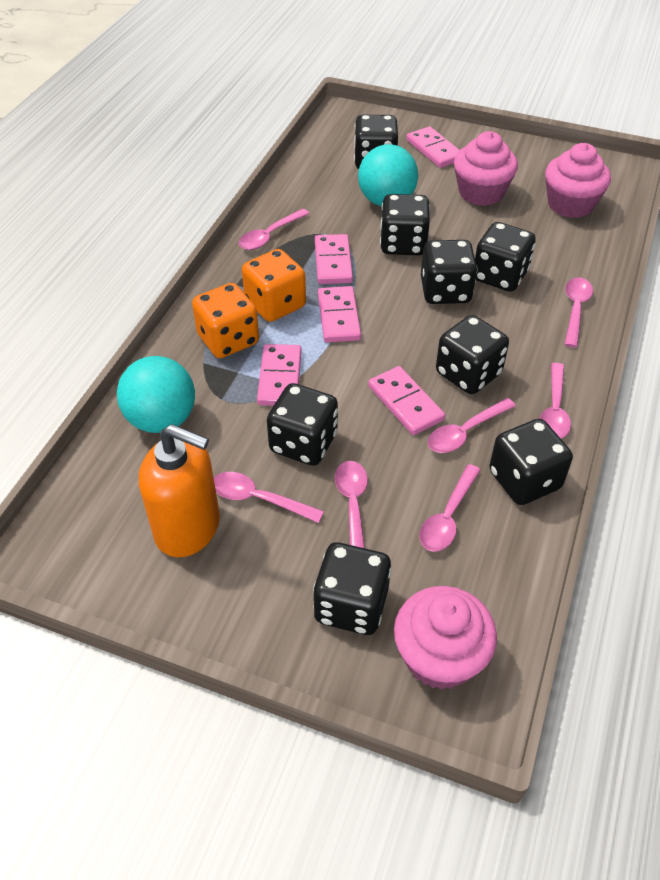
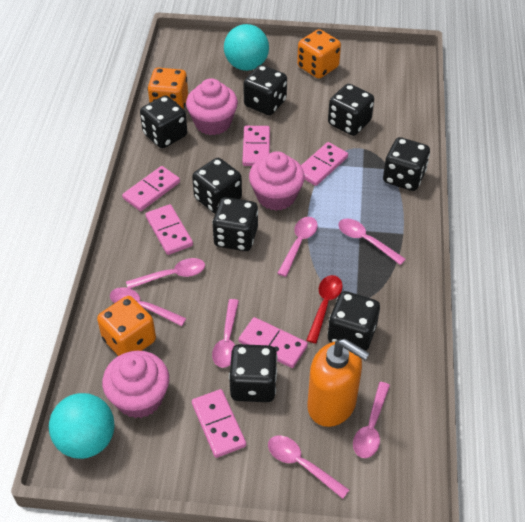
orange dice: 2 -> 3
pink domino: 5 -> 6
red spoon: 0 -> 1

